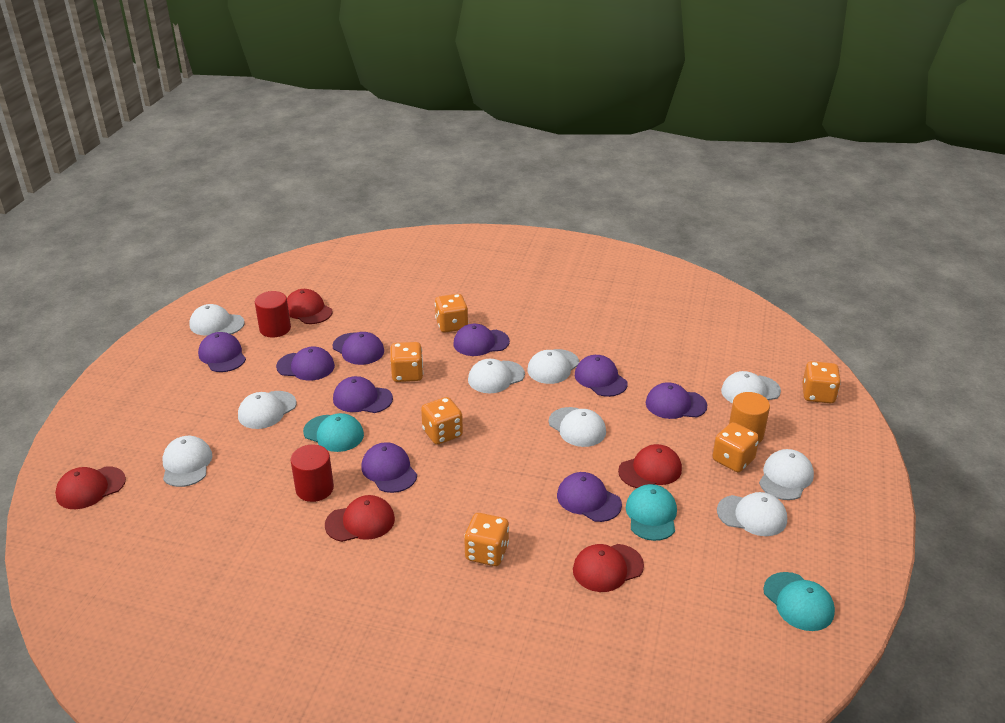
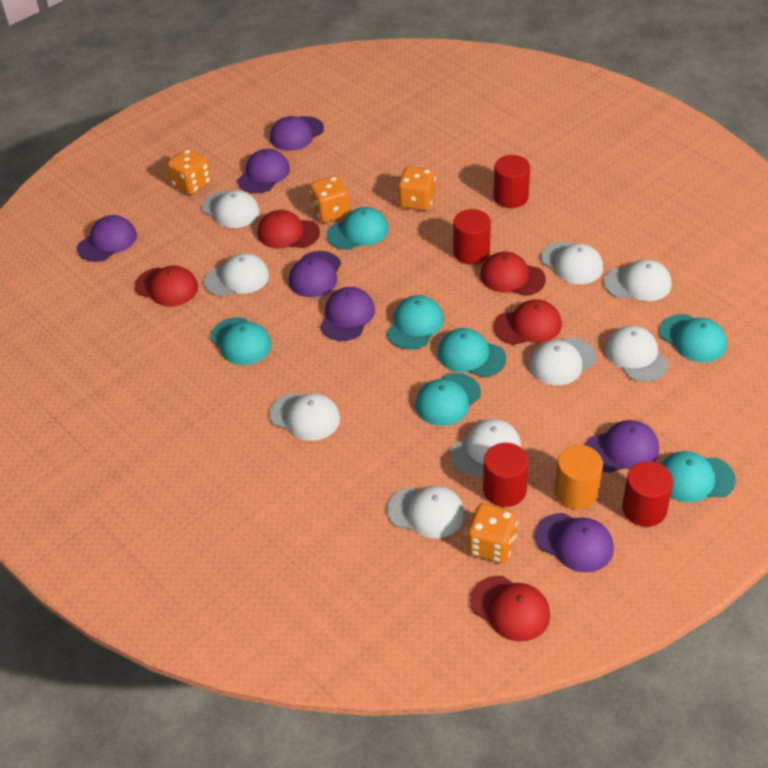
orange dice: 6 -> 4
purple cap: 9 -> 7
red cylinder: 2 -> 4
turquoise cap: 3 -> 7

